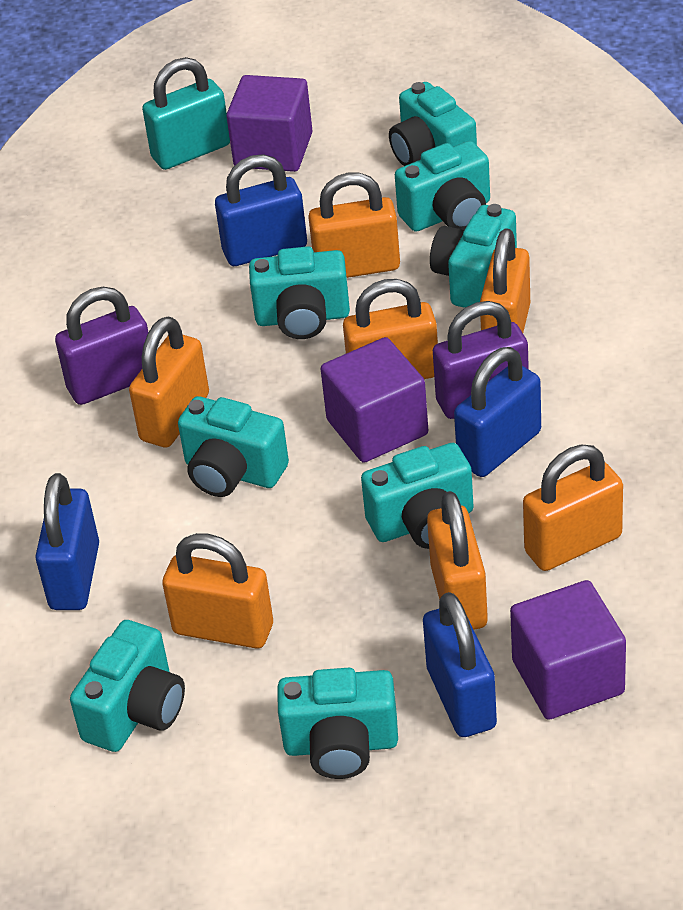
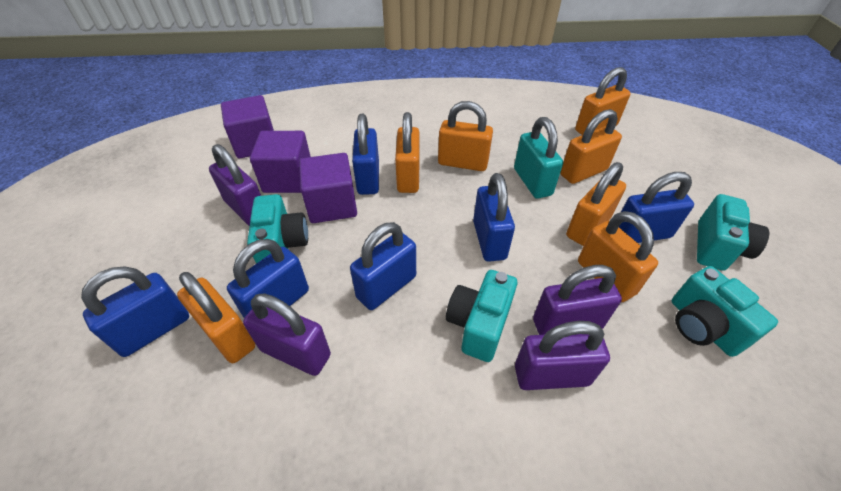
blue padlock: 4 -> 6
purple padlock: 2 -> 4
turquoise camera: 8 -> 4

